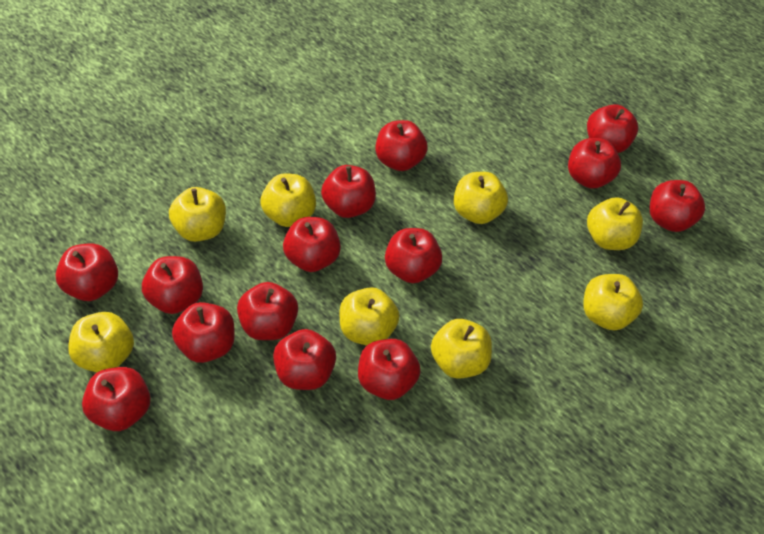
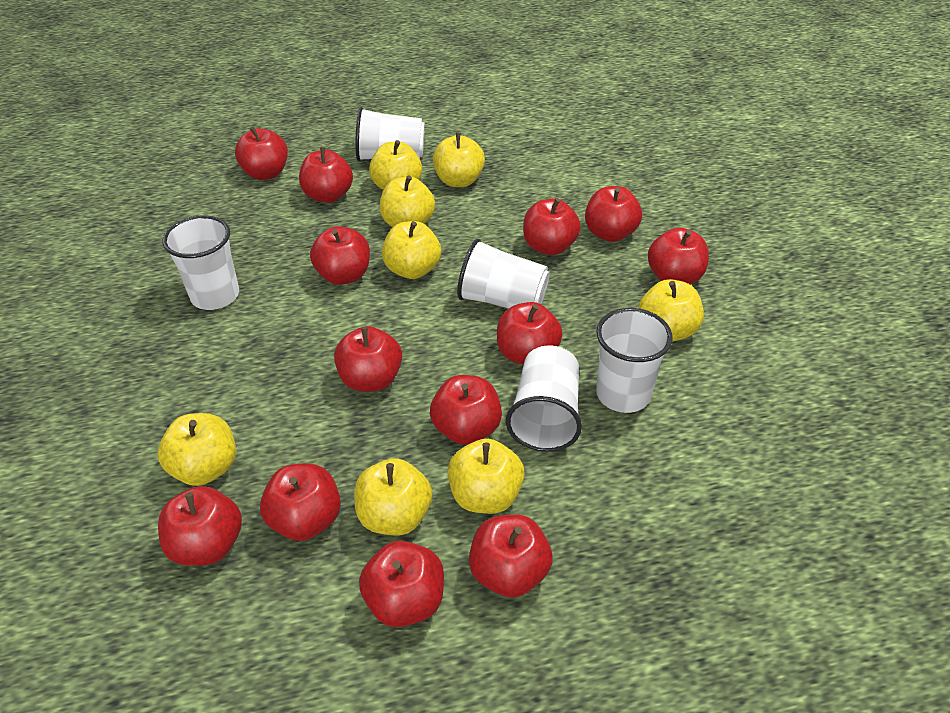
red apple: 14 -> 13
white cup: 0 -> 5

